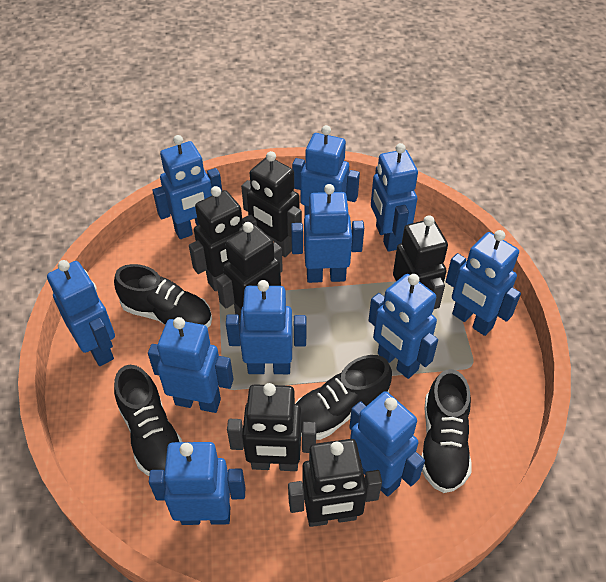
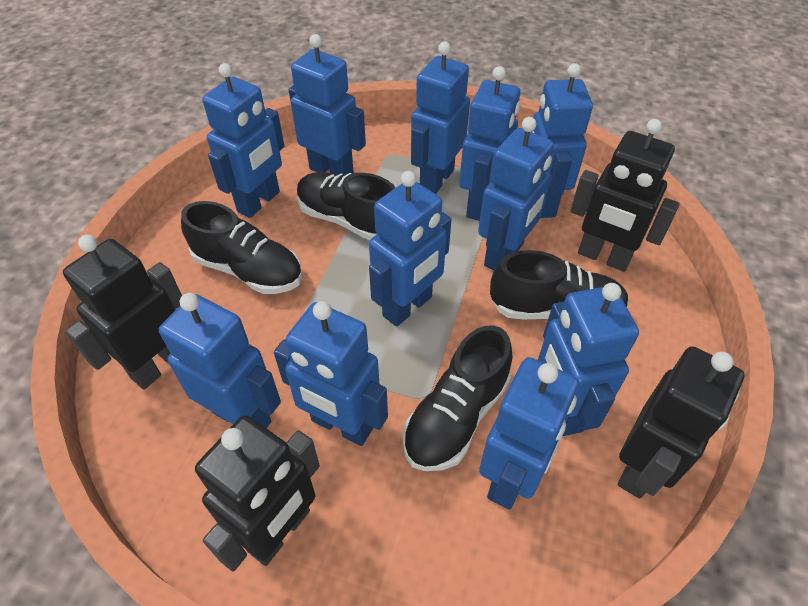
black robot: 6 -> 4

